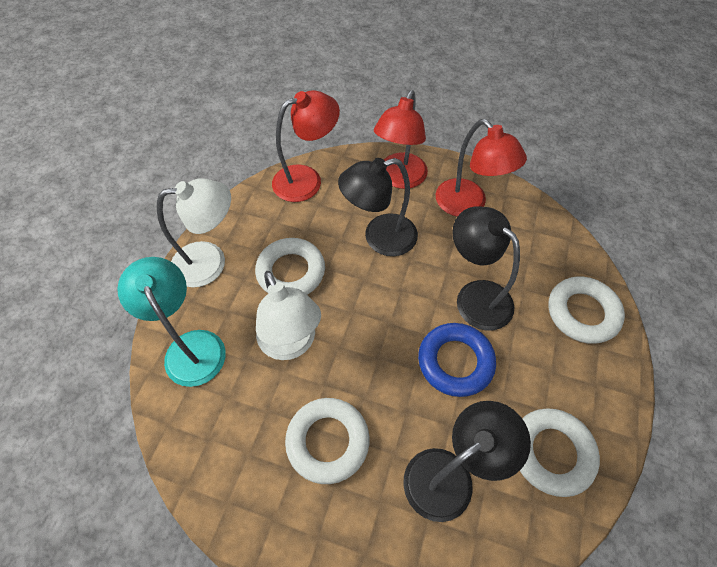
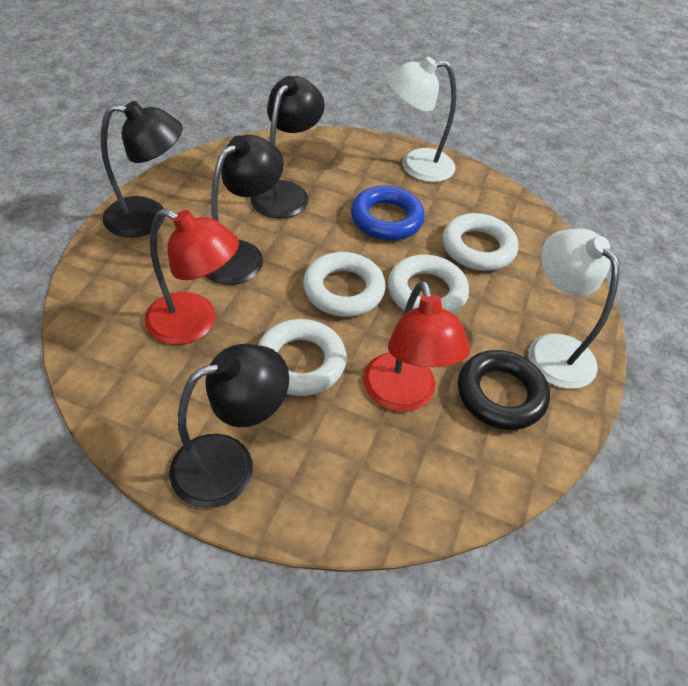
black lamp: 3 -> 4
black ring: 0 -> 1
red lamp: 3 -> 2
turquoise lamp: 1 -> 0

